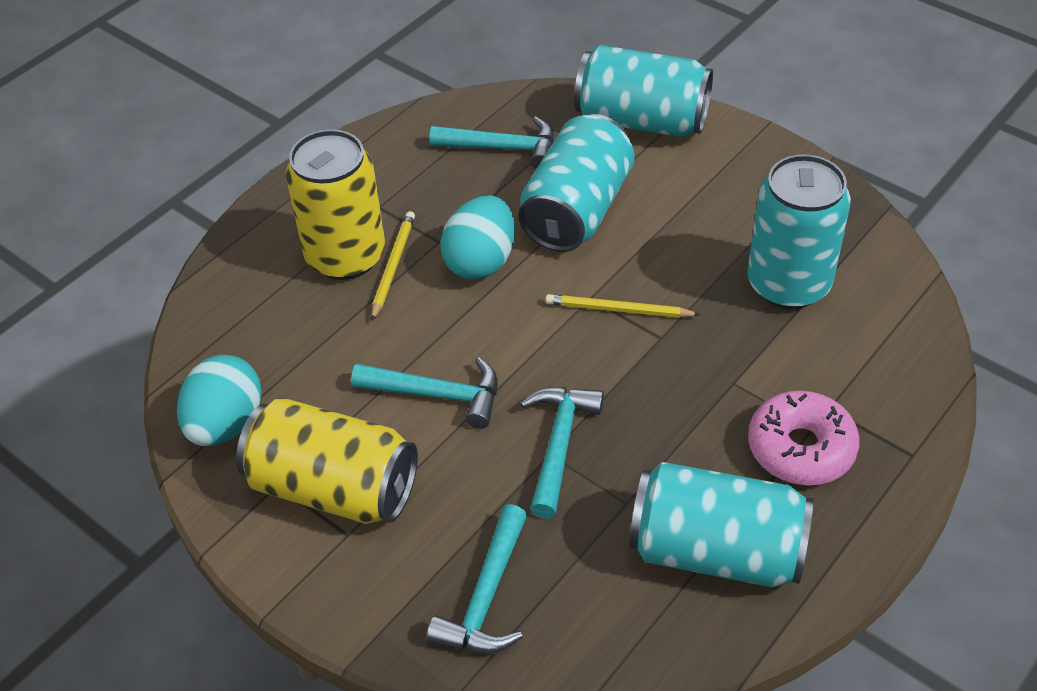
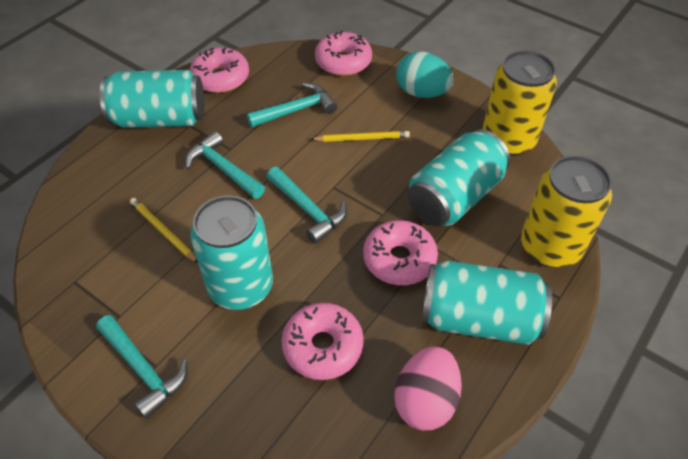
pink donut: 1 -> 4
pink egg: 0 -> 1
turquoise egg: 2 -> 1

